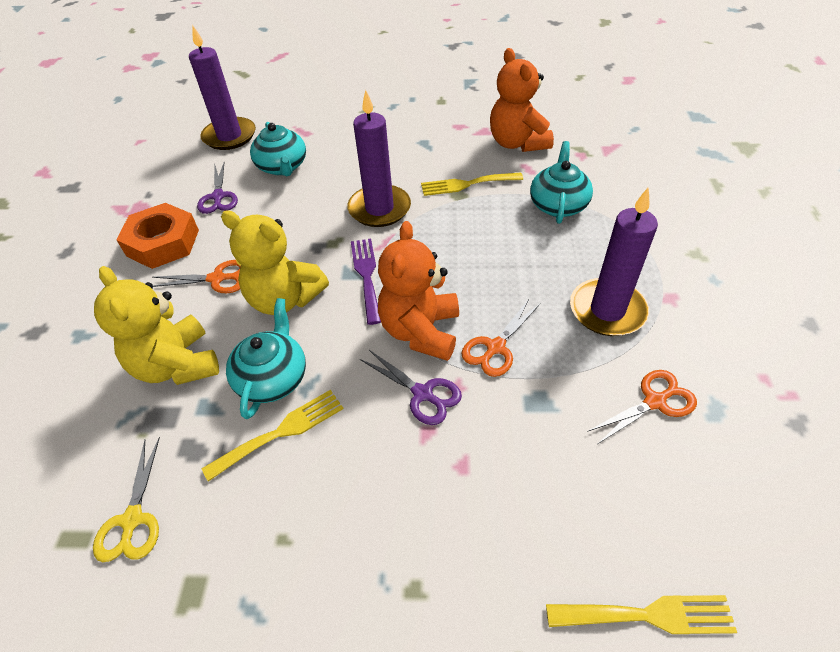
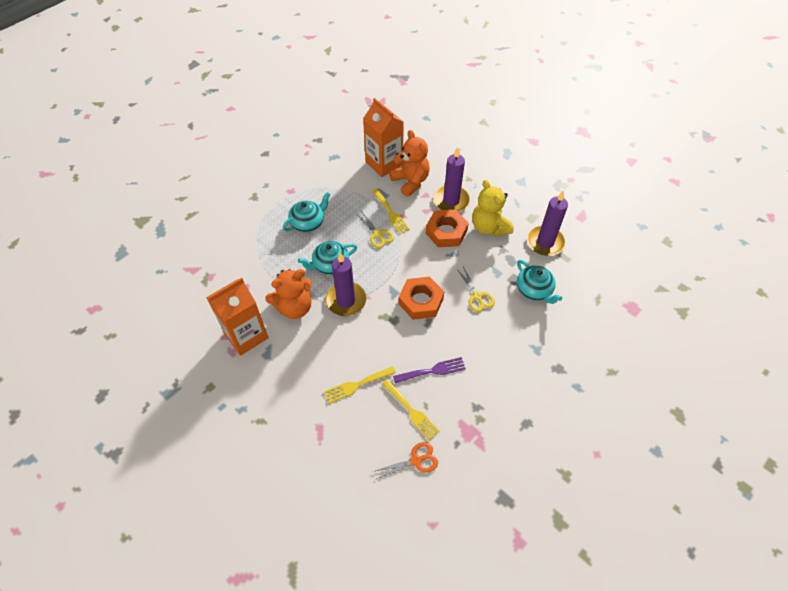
orange carton: 0 -> 2
orange nut: 1 -> 2
orange scissors: 3 -> 1
purple scissors: 2 -> 0
yellow scissors: 1 -> 2
yellow teddy bear: 2 -> 1

